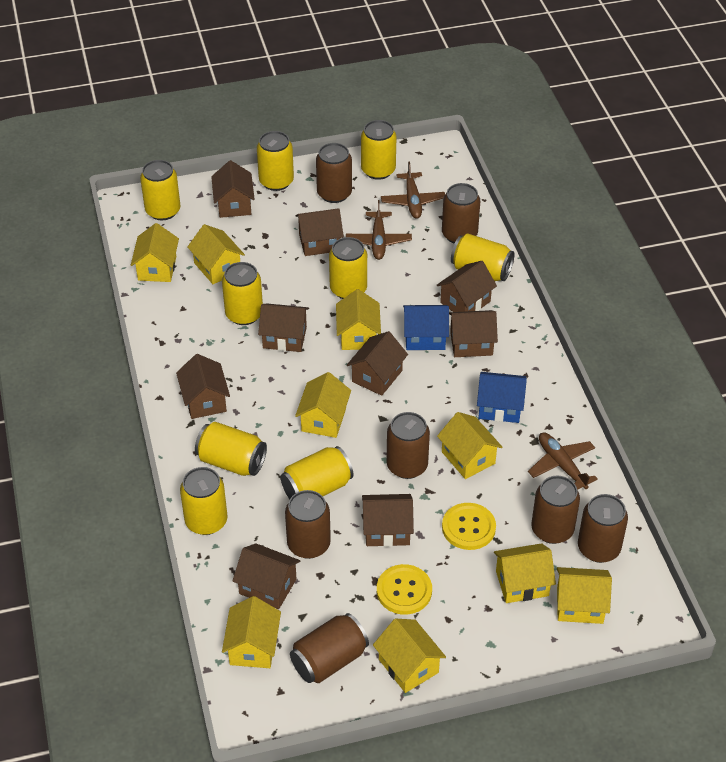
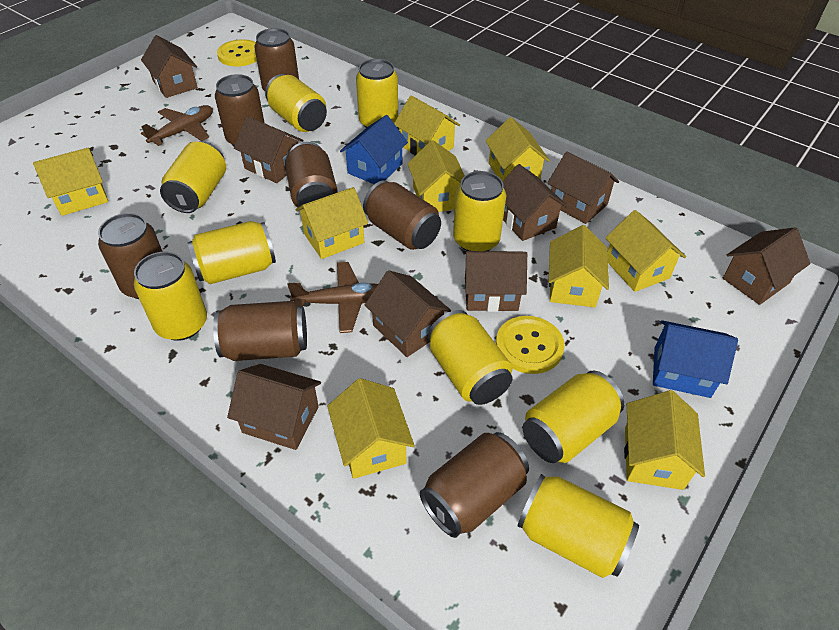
brown house: 9 -> 8
brown plane: 3 -> 2

